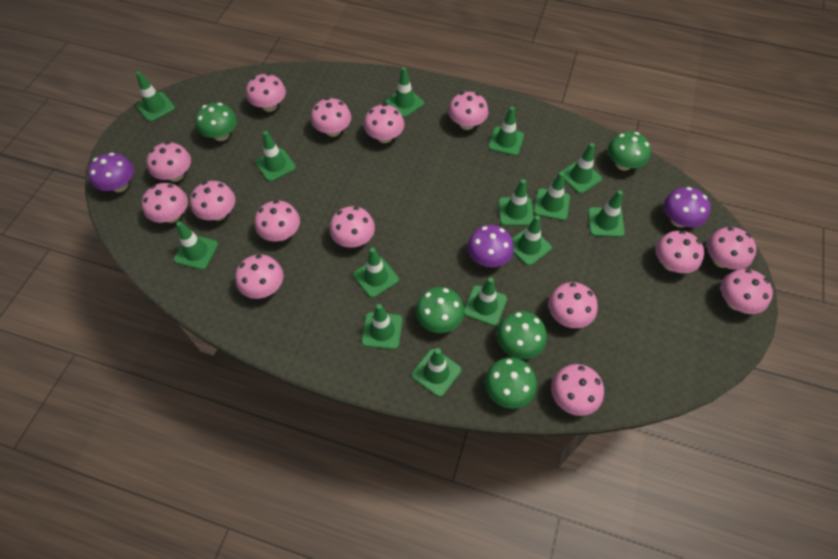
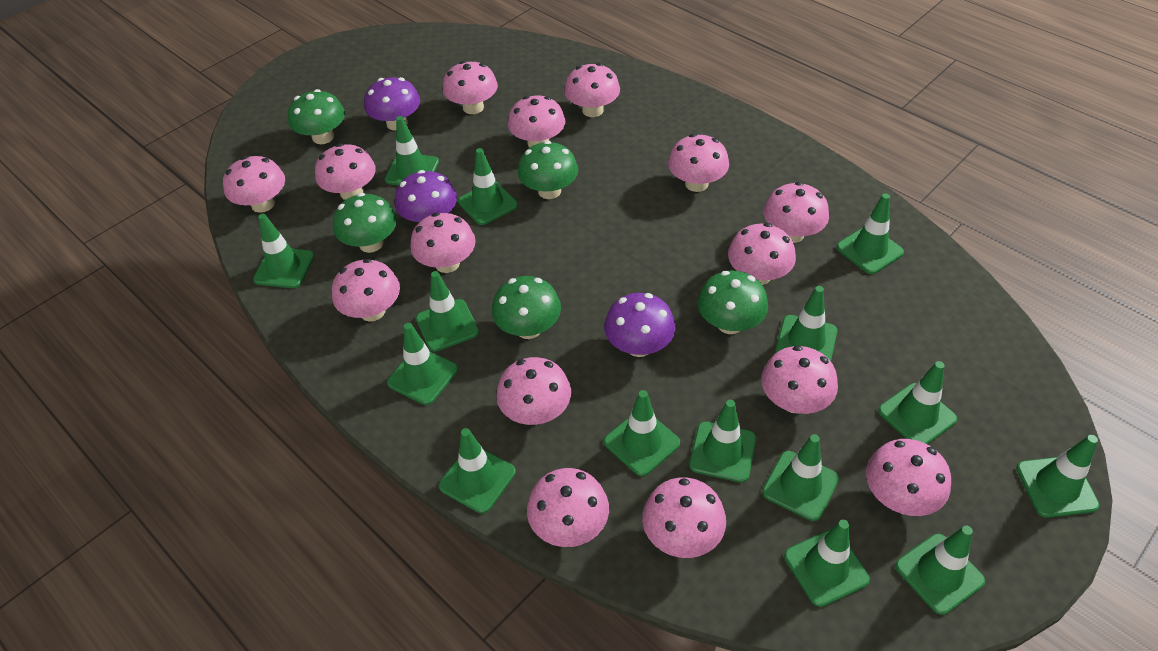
green traffic cone: 14 -> 15

